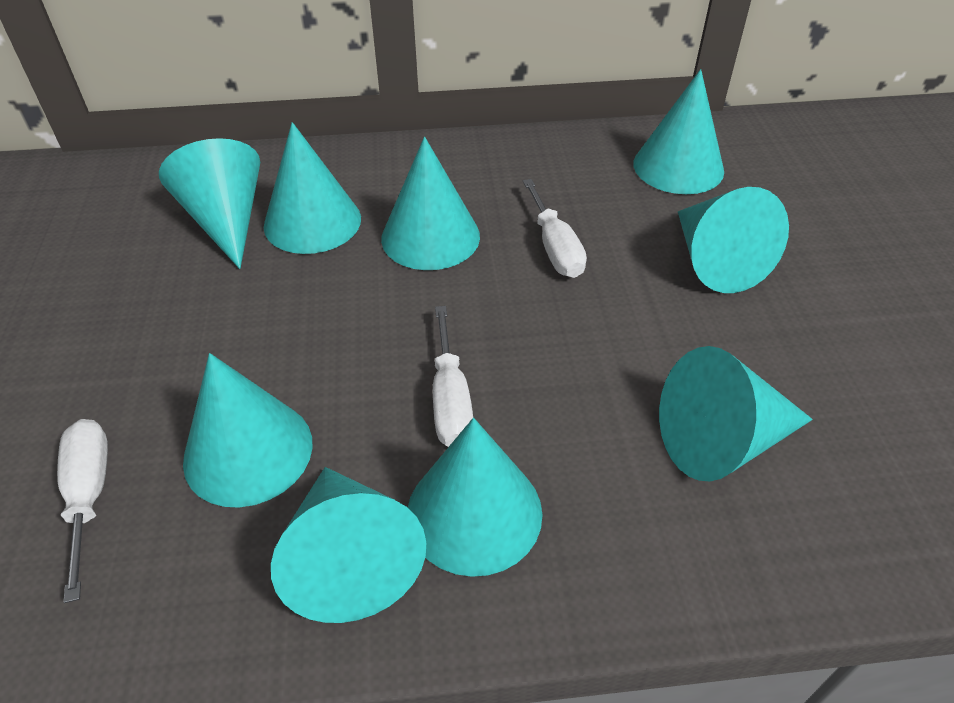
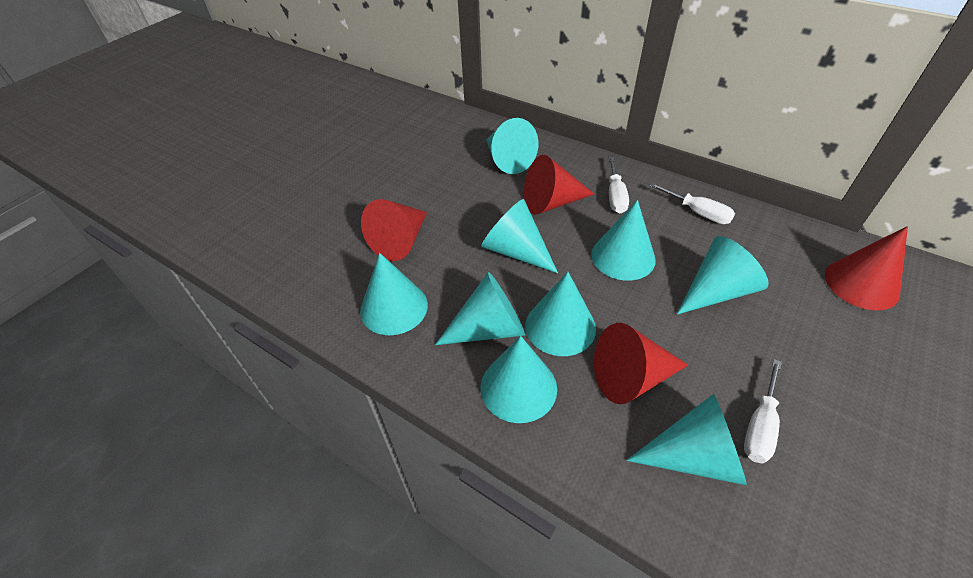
red cone: 0 -> 4

